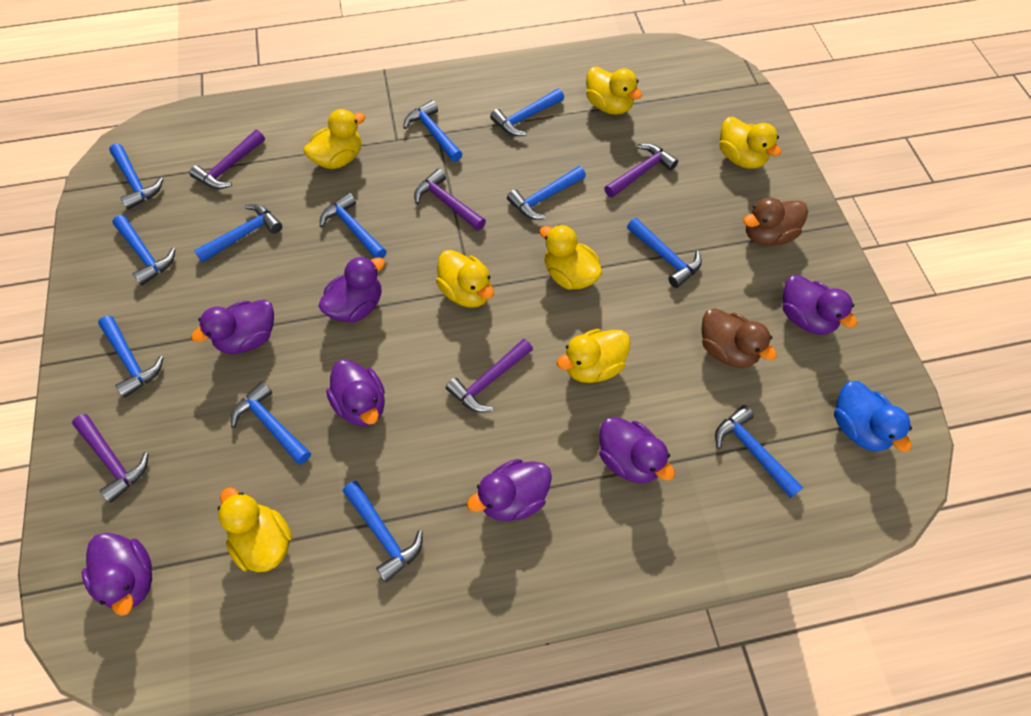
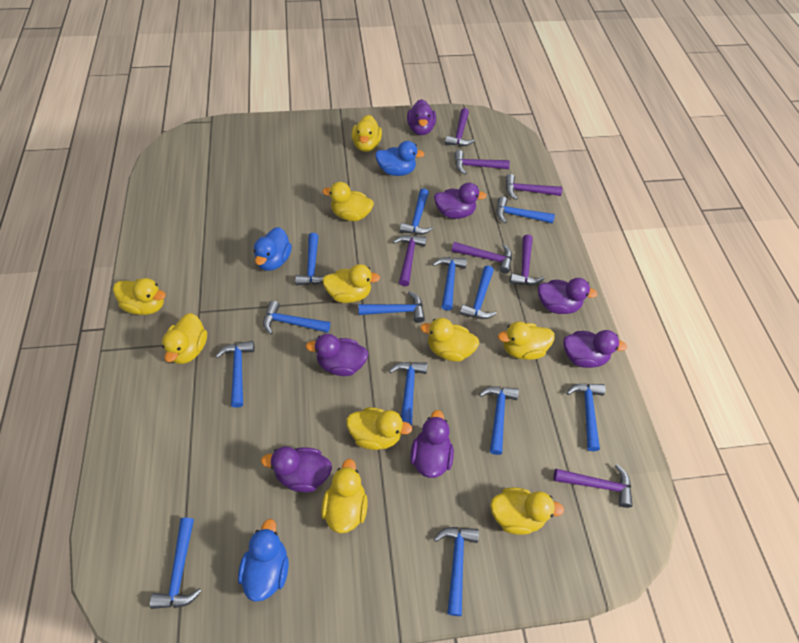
blue duck: 1 -> 3
blue hammer: 12 -> 13
brown duck: 2 -> 0
purple hammer: 5 -> 7
yellow duck: 7 -> 10

